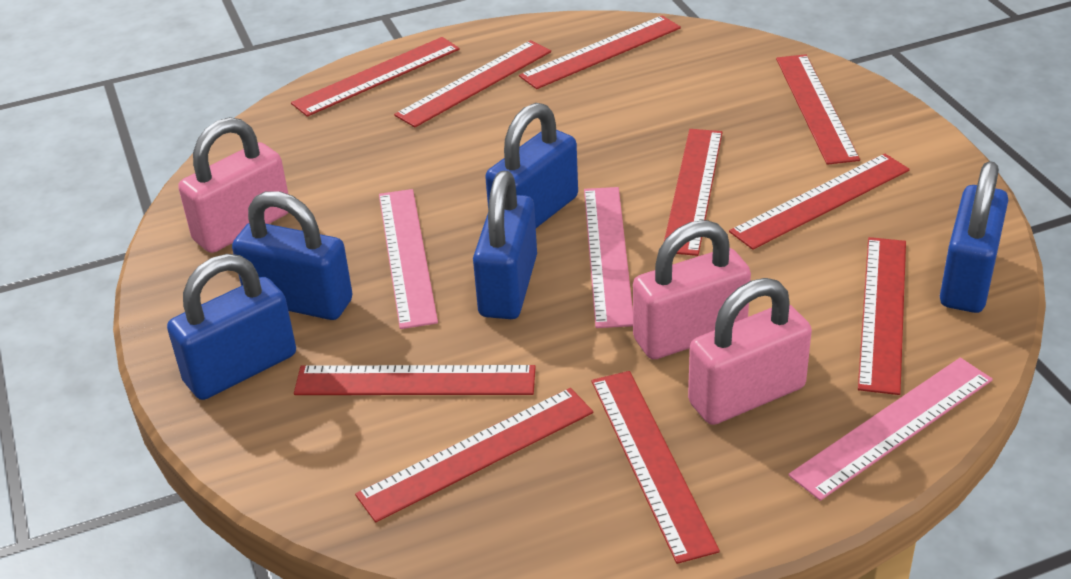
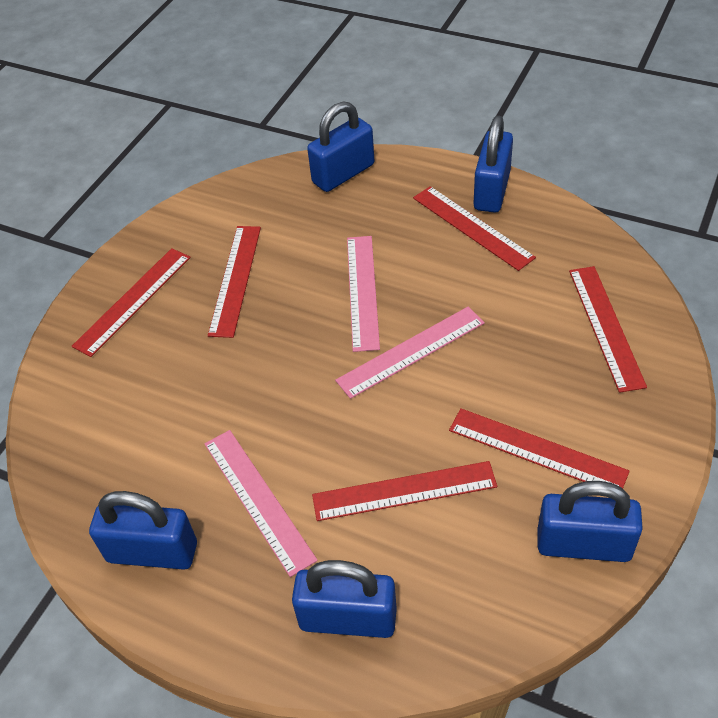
pink padlock: 3 -> 0
red ruler: 10 -> 6

